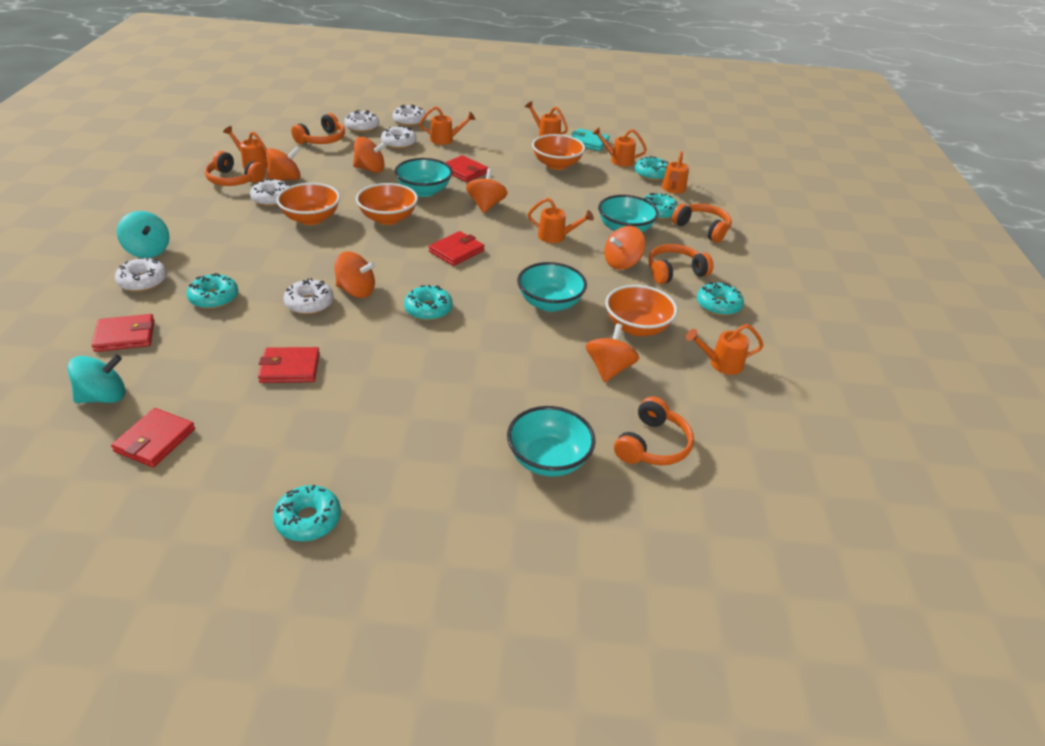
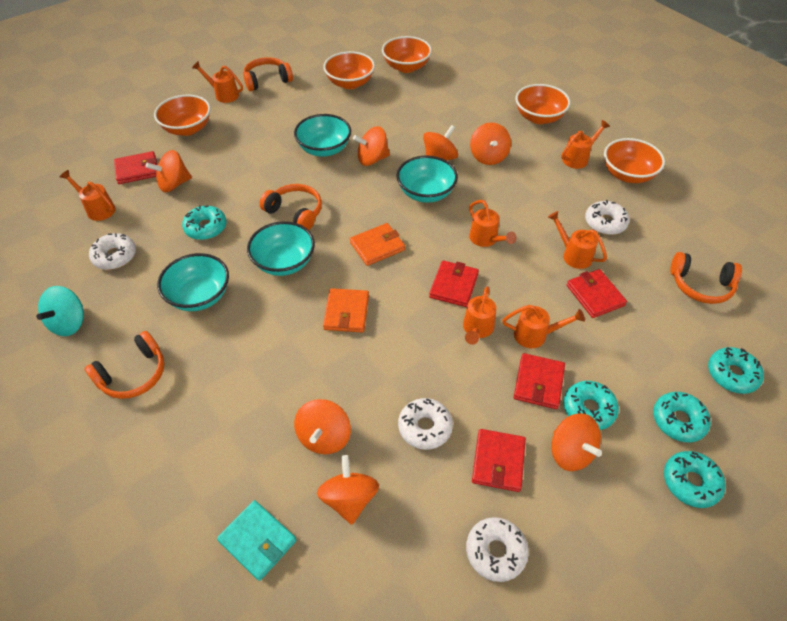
orange bowl: 4 -> 5
orange headphones: 5 -> 4
orange spinning top: 6 -> 7
orange wallet: 0 -> 2
turquoise donut: 6 -> 5
turquoise spinning top: 2 -> 1
white donut: 6 -> 4

